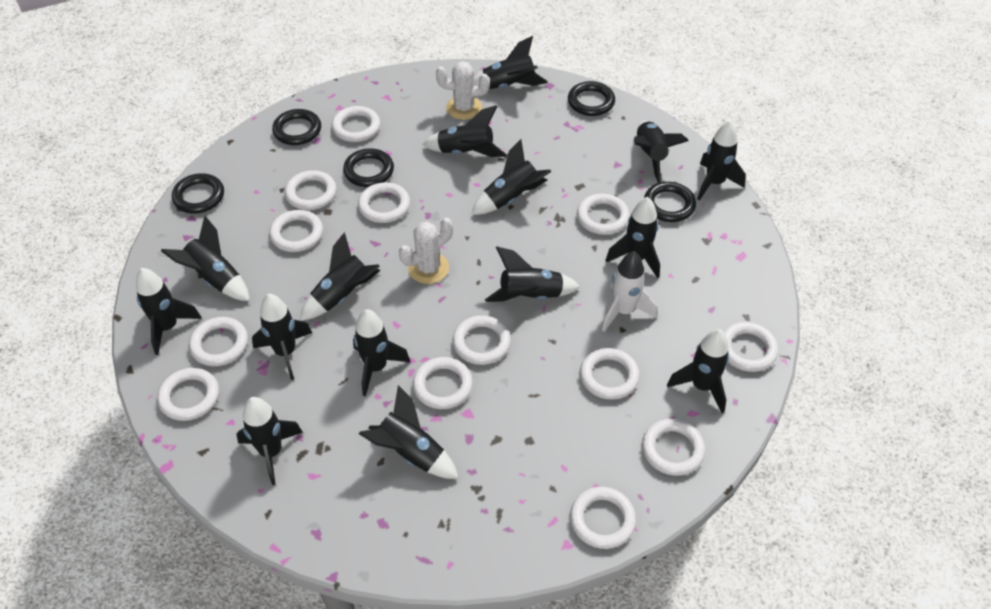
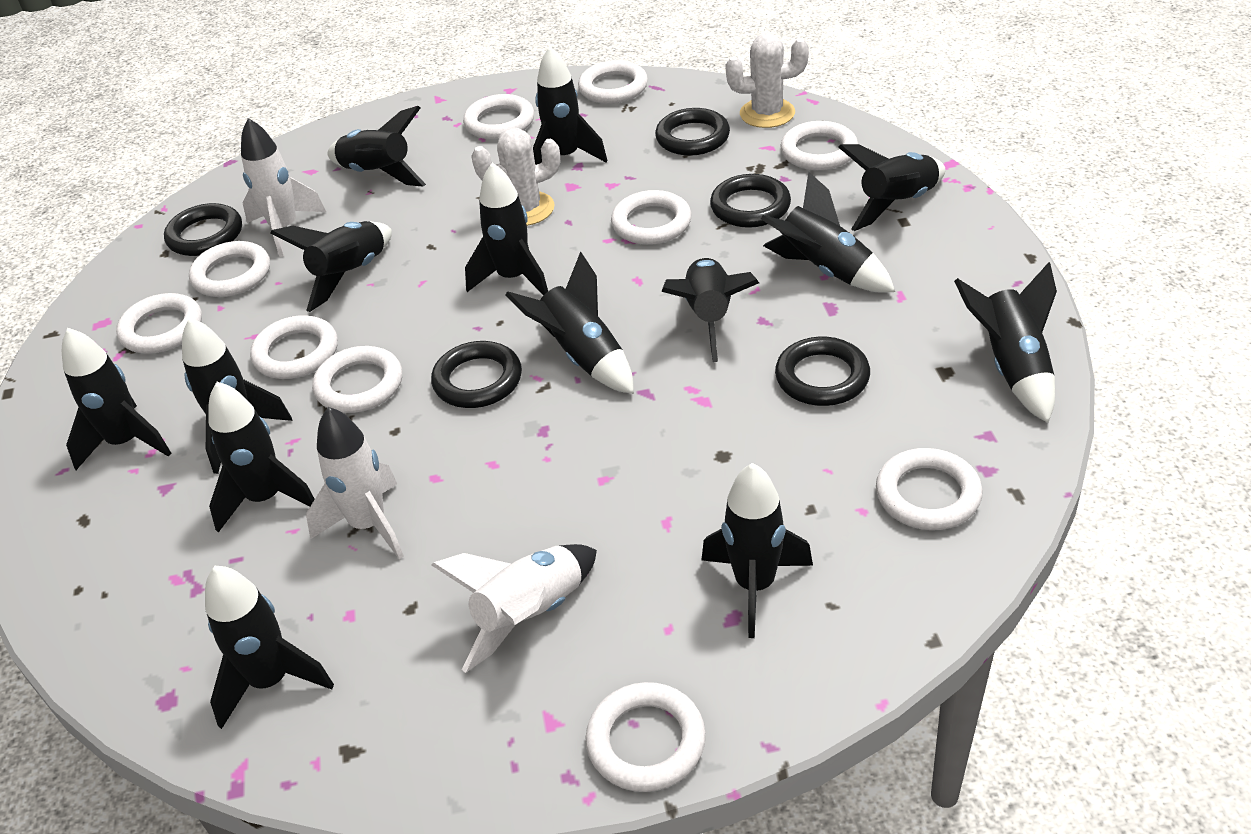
black rocket: 15 -> 14
white ring: 13 -> 10
white rocket: 1 -> 3

